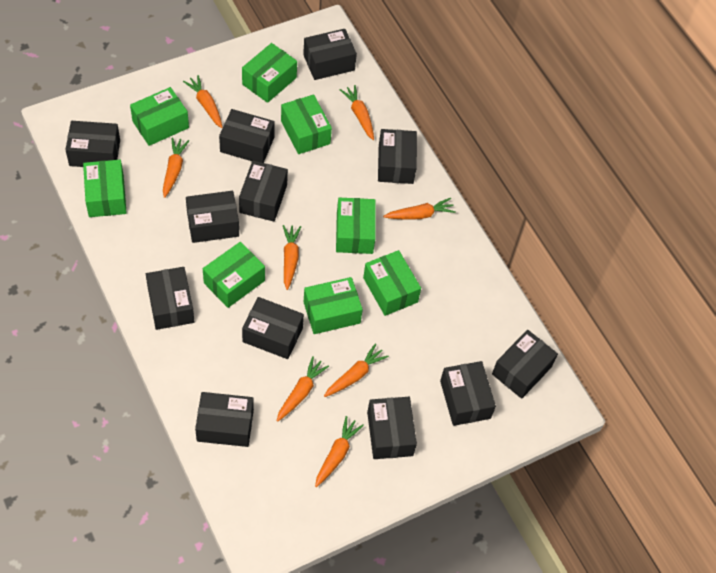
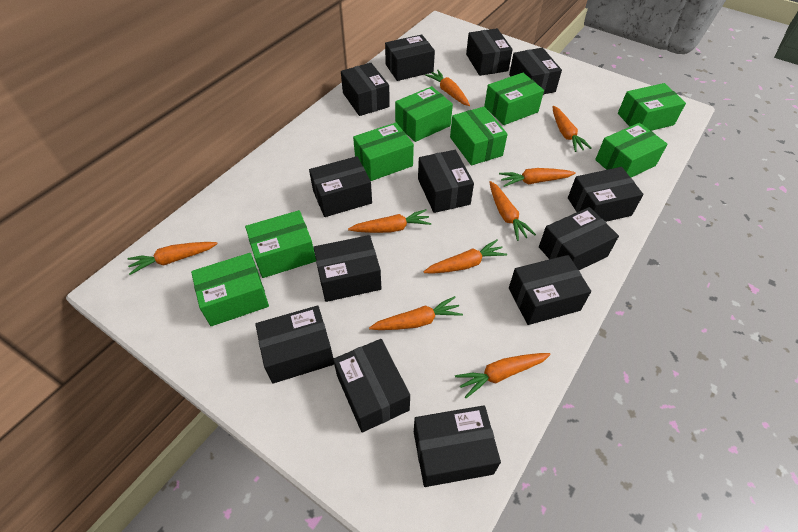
black box: 12 -> 13
orange carrot: 8 -> 9

